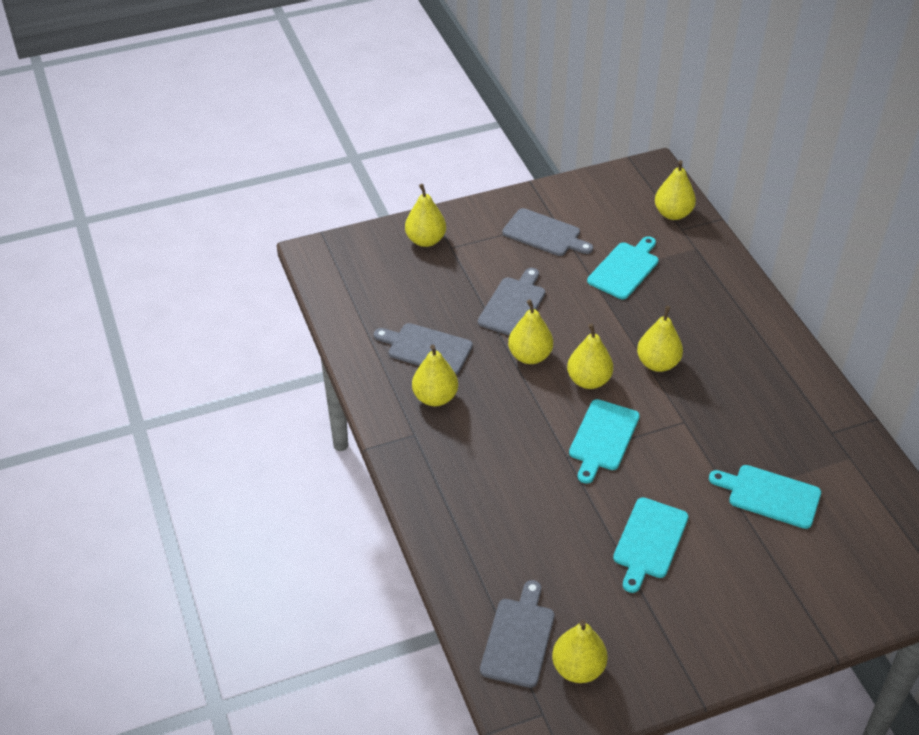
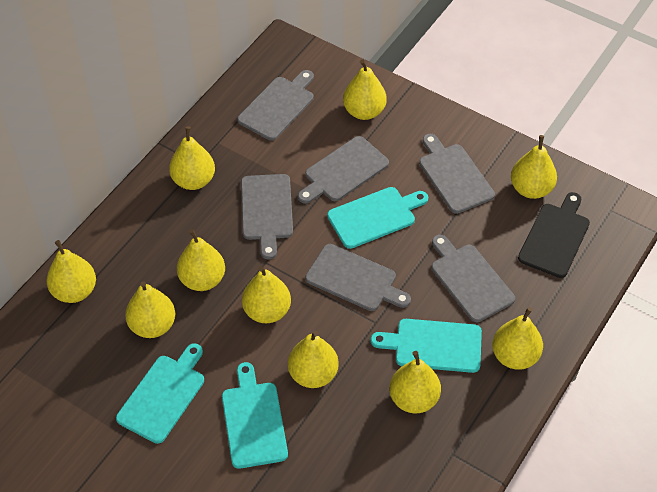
black cutting board: 0 -> 1
grey cutting board: 4 -> 6
yellow pear: 7 -> 10

